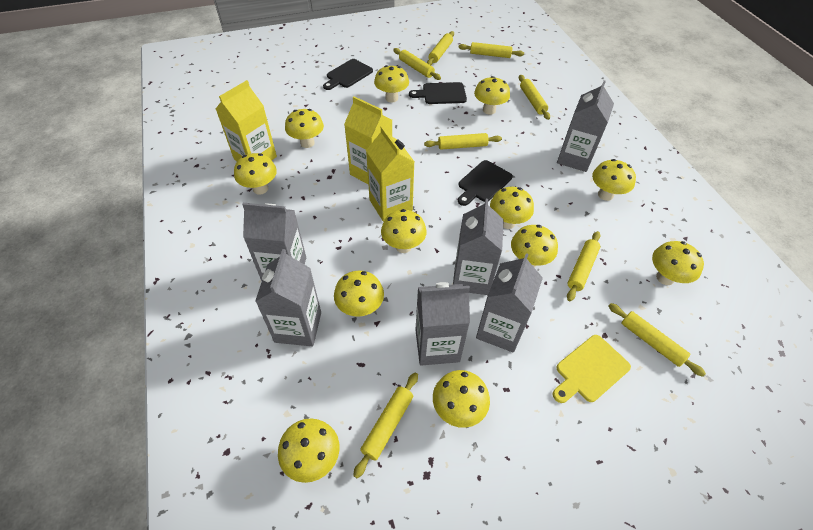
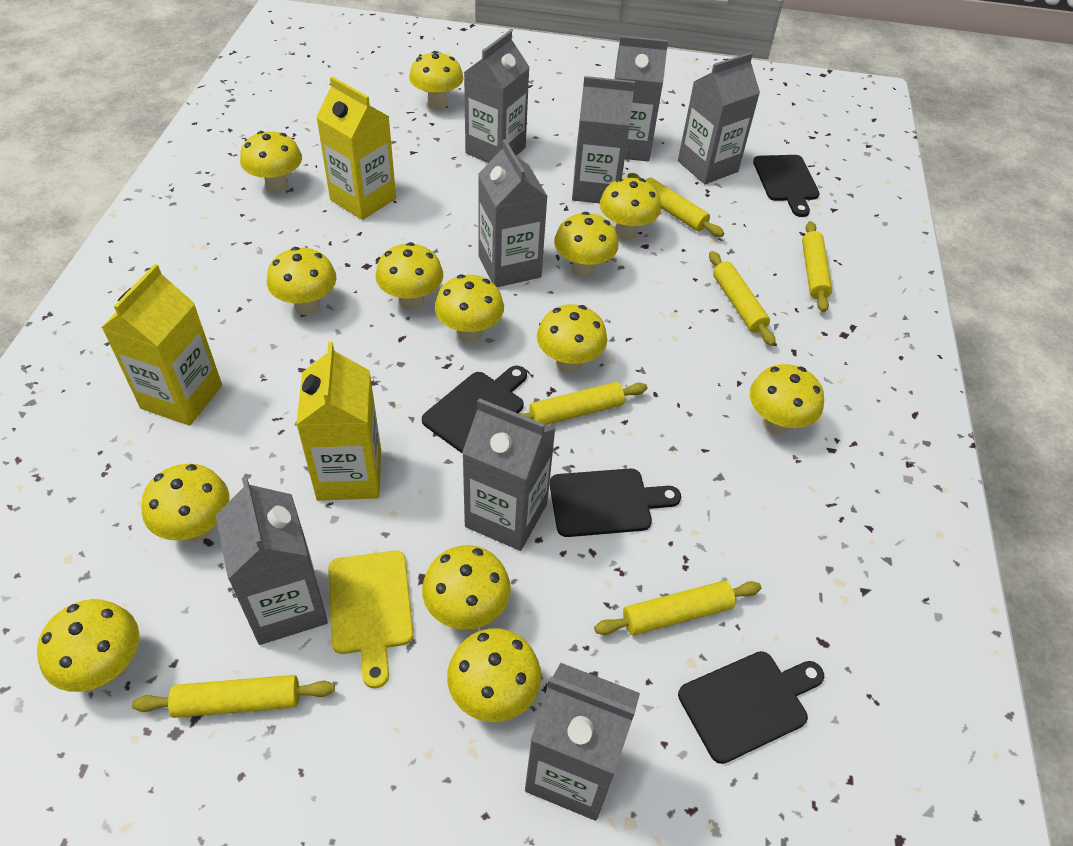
black cutting board: 3 -> 4
grey carton: 6 -> 8
yellow mushroom: 12 -> 13
yellow rolling pin: 8 -> 6

